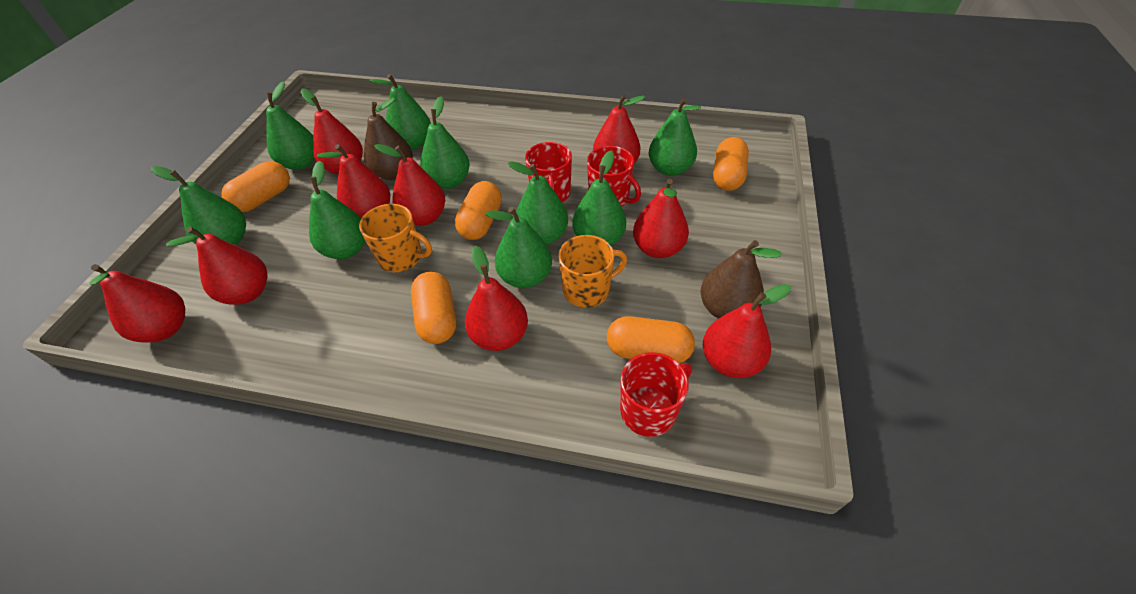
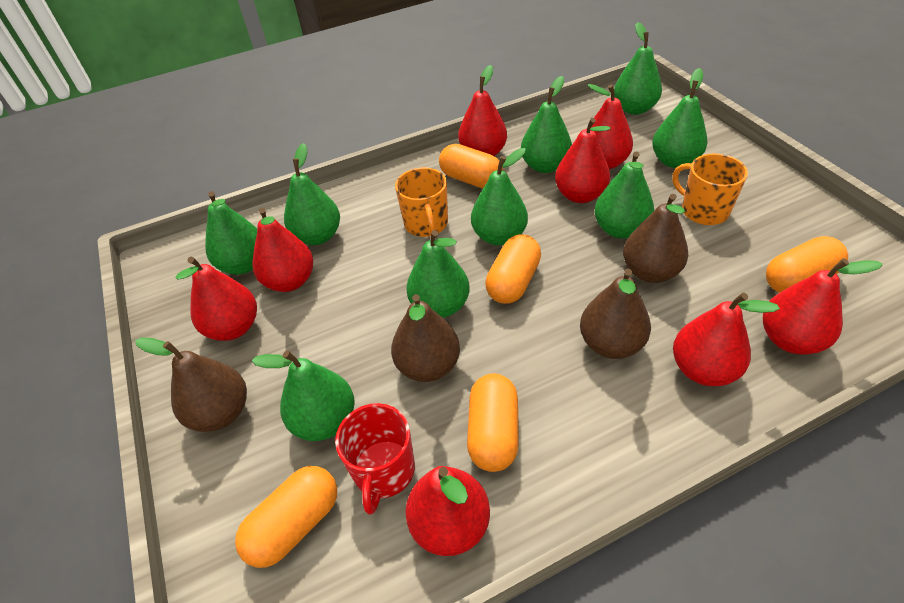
brown pear: 2 -> 4
red mug: 3 -> 1
red pear: 9 -> 8

